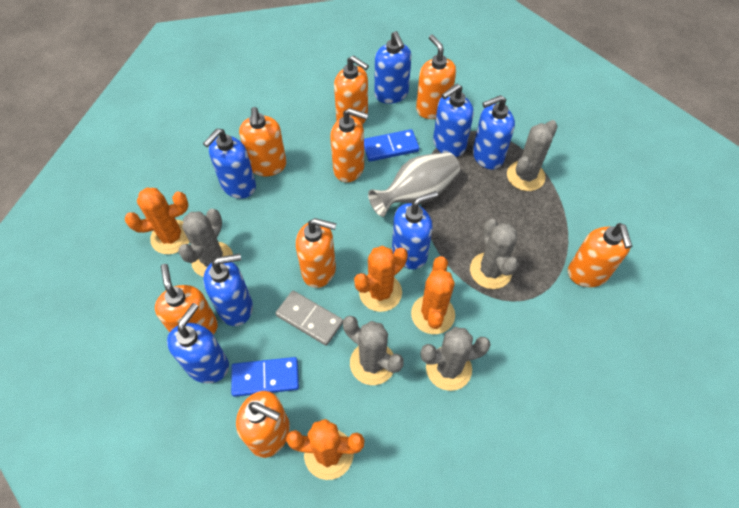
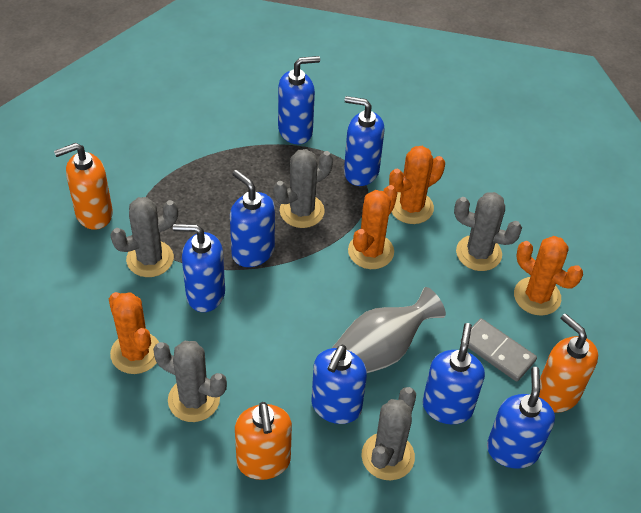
blue domino: 2 -> 0
orange soap dispenser: 8 -> 3

